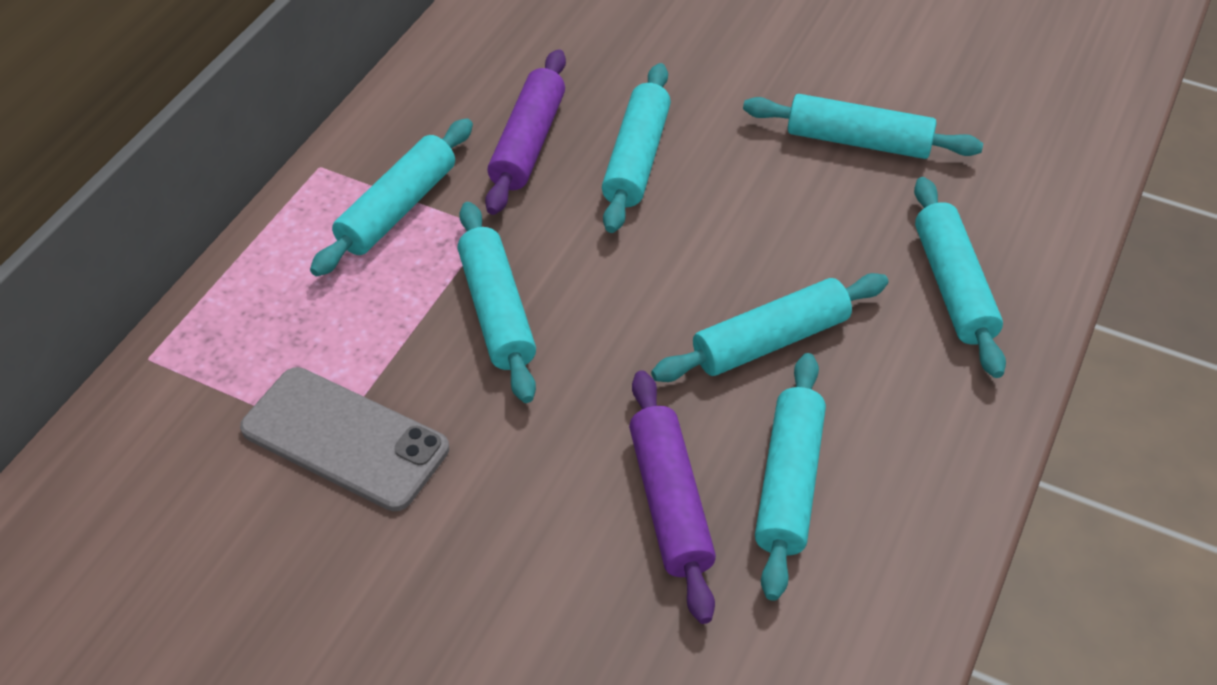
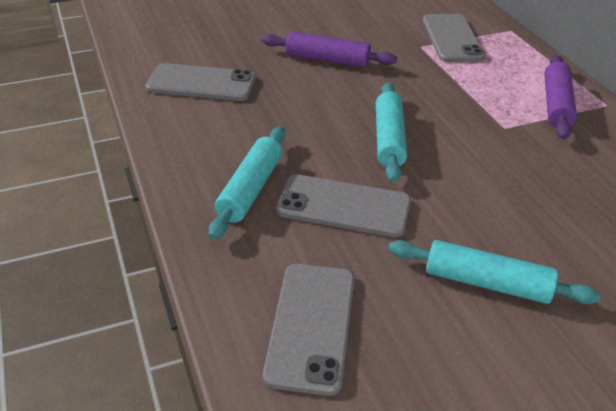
grey phone: 1 -> 4
turquoise rolling pin: 7 -> 3

